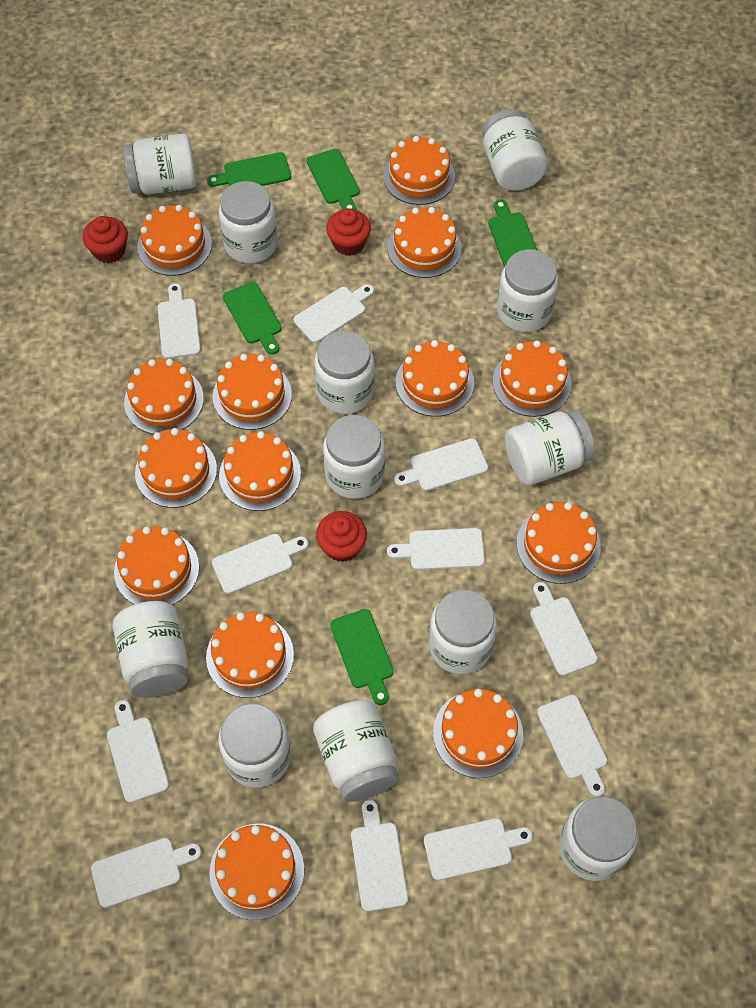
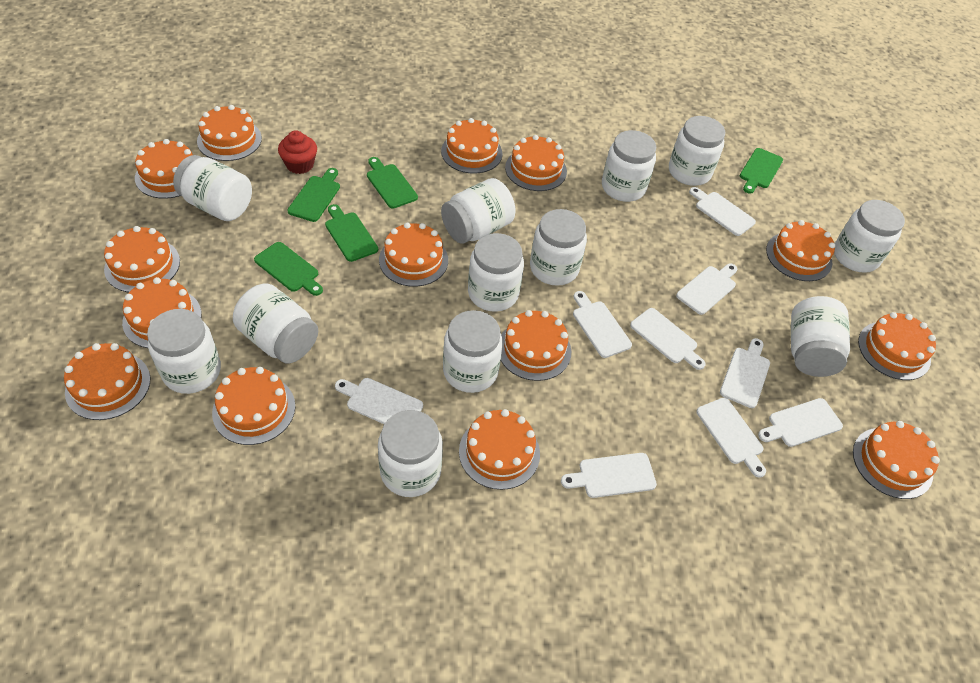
red cupcake: 3 -> 1
white cutting board: 11 -> 9

